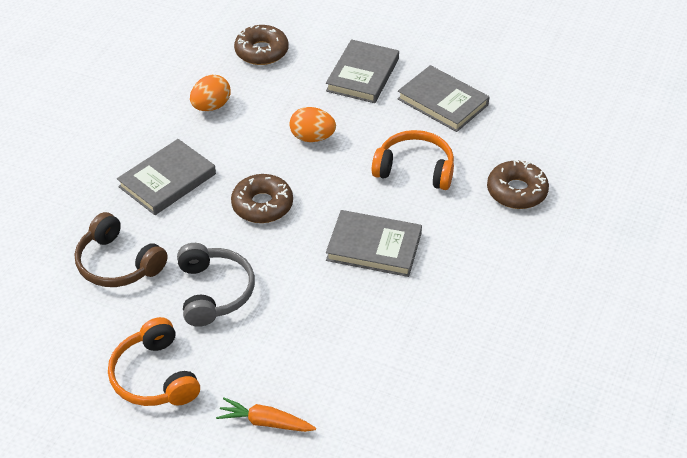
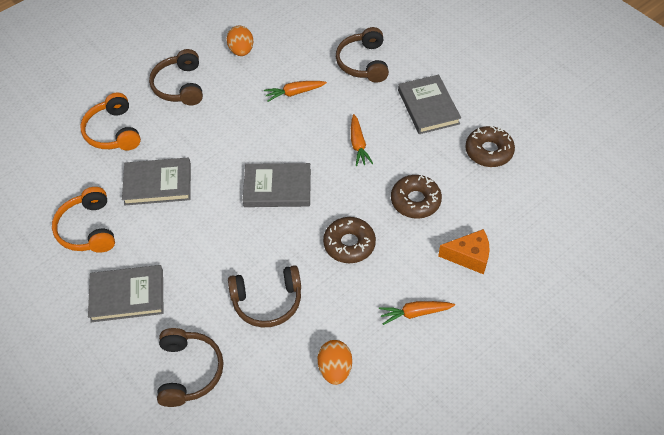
brown headphones: 1 -> 4
grey headphones: 1 -> 0
orange carrot: 1 -> 3
orange cheese: 0 -> 1

